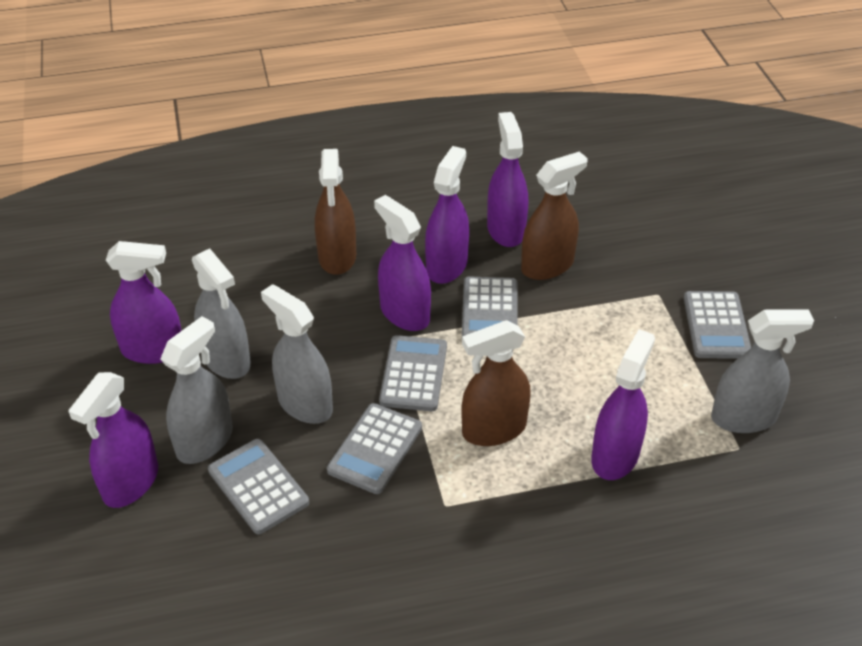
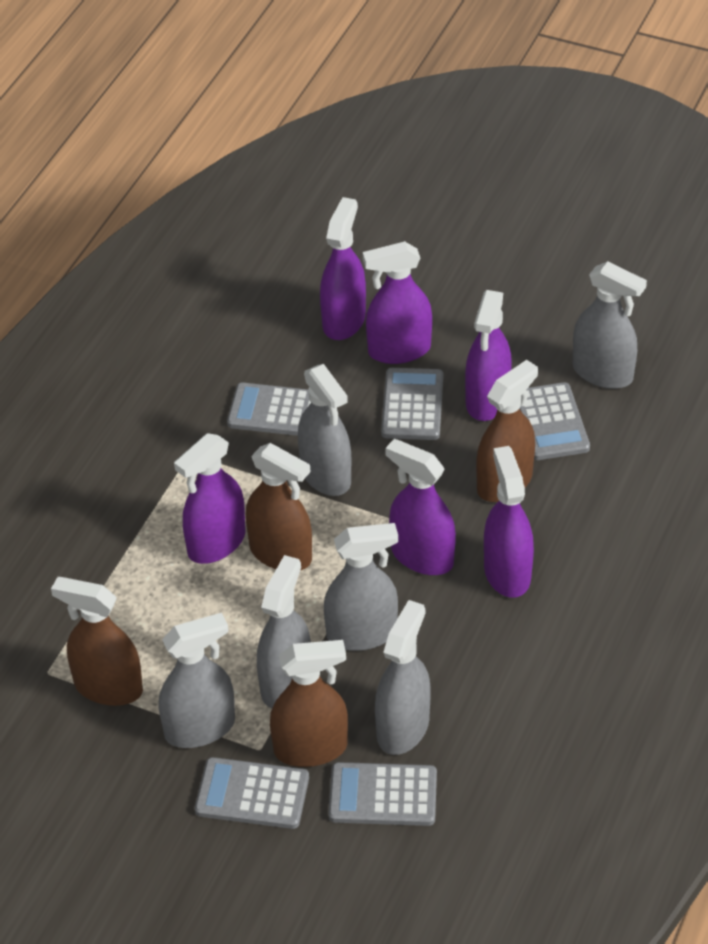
brown spray bottle: 3 -> 4
grey spray bottle: 4 -> 6

